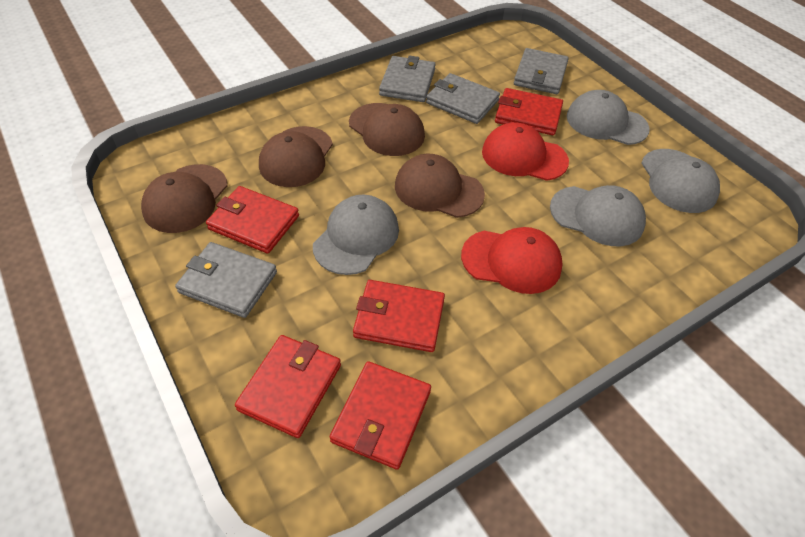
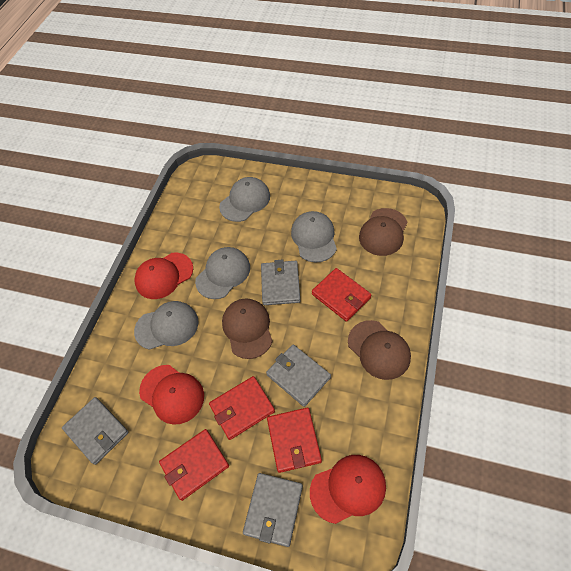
brown cap: 4 -> 3
red cap: 2 -> 3
red wallet: 5 -> 4

